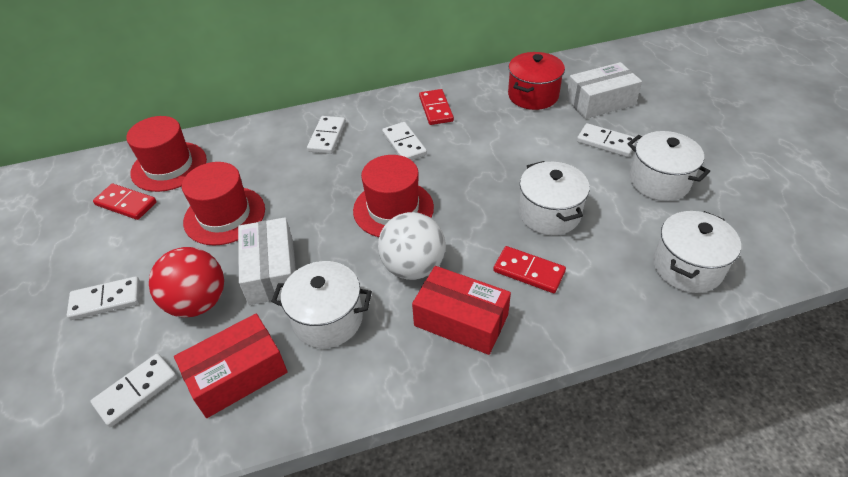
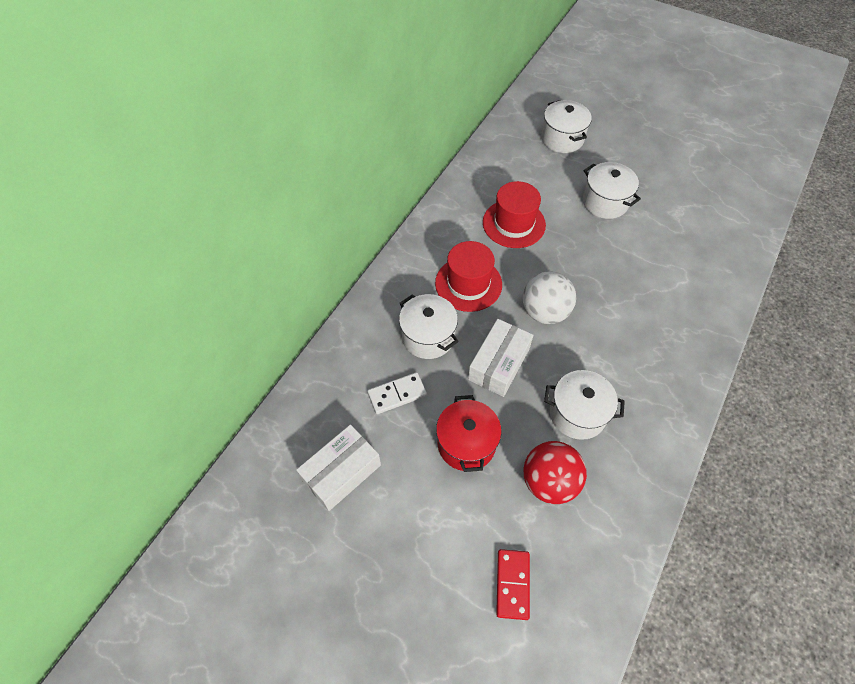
red box: 2 -> 0
red domino: 3 -> 1
red hat: 3 -> 2
white domino: 5 -> 1

